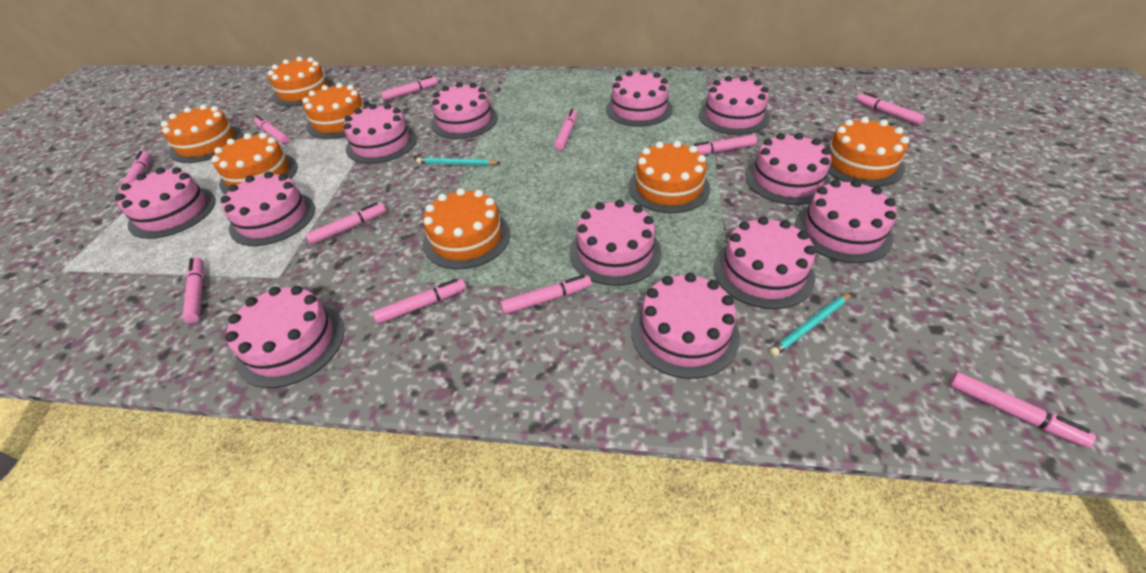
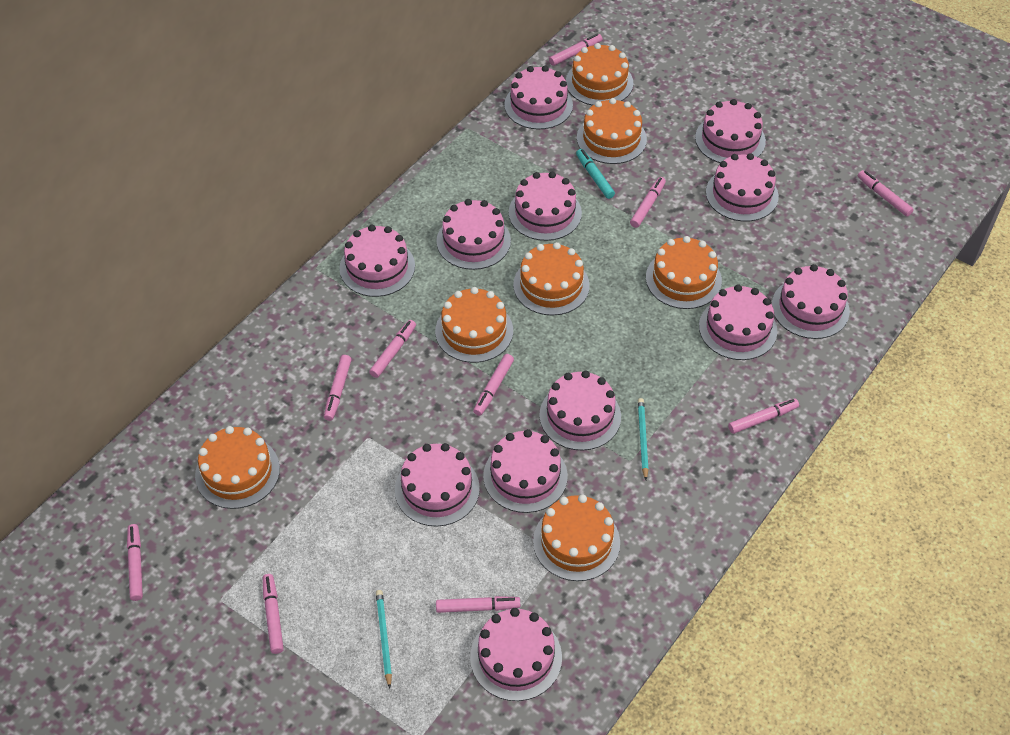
pink marker: 11 -> 10
turquoise marker: 0 -> 1

